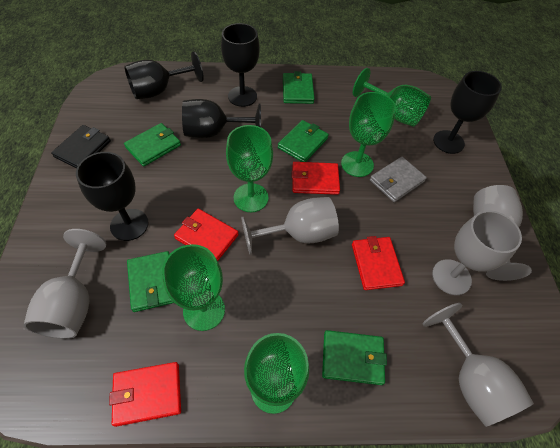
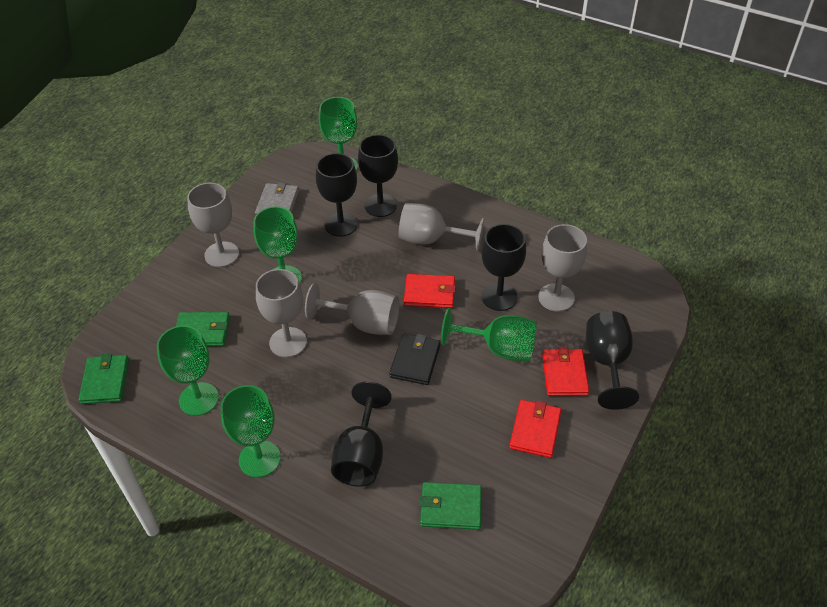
green wallet: 5 -> 3
red wallet: 4 -> 3

